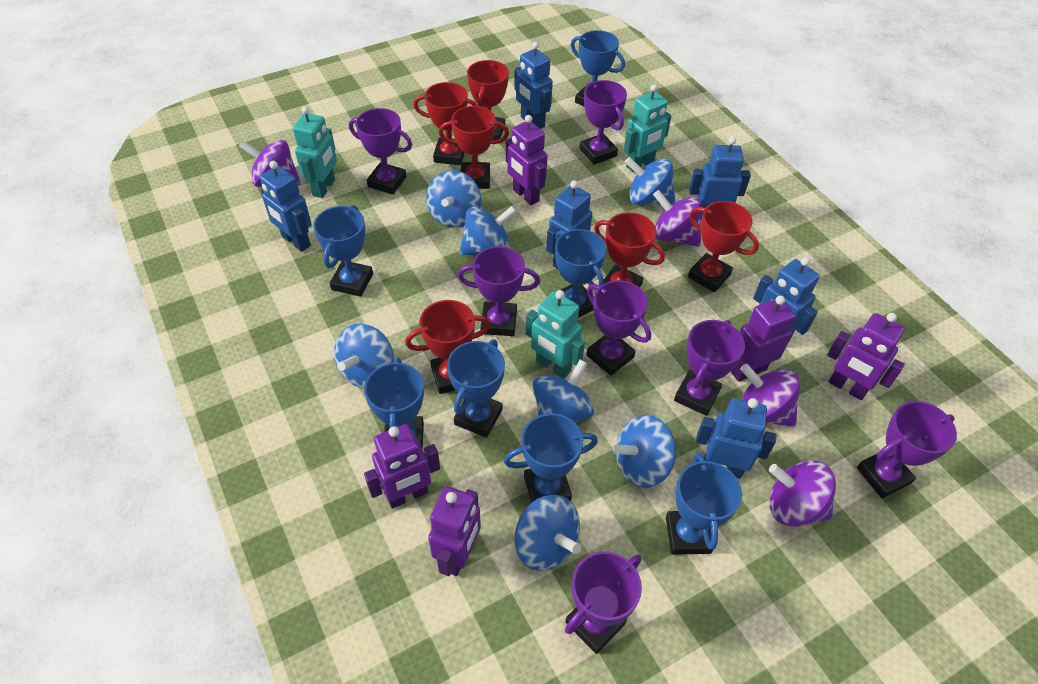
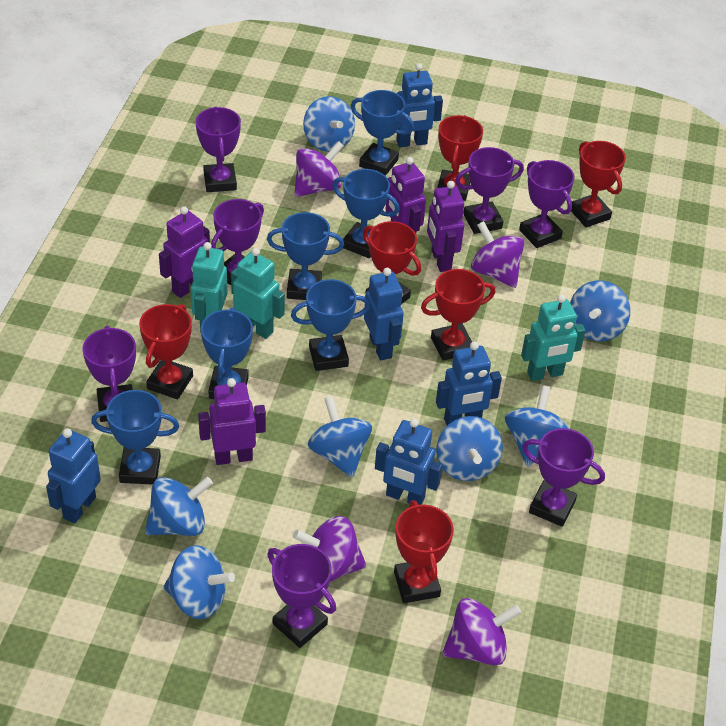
blue robot: 6 -> 5
blue trophy: 7 -> 6
purple robot: 5 -> 4

